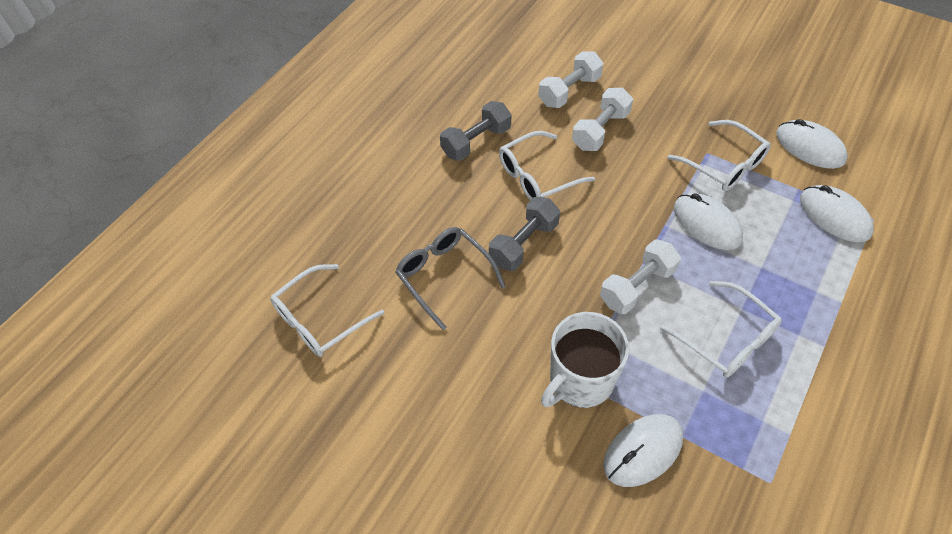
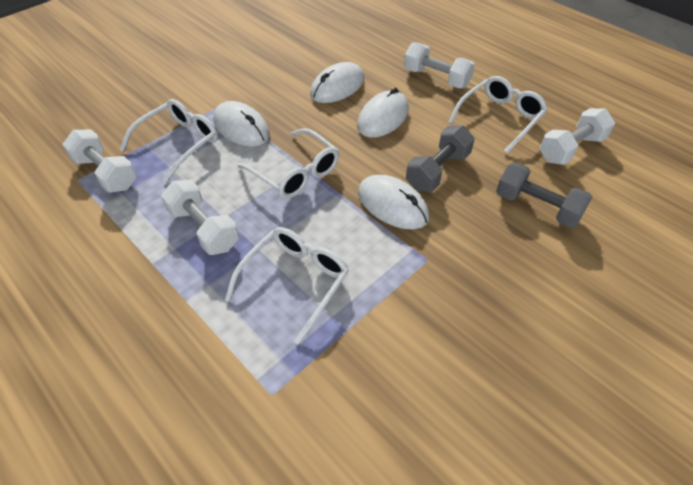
grey glasses: 1 -> 0
white dumbbell: 3 -> 4
white mug: 1 -> 0

